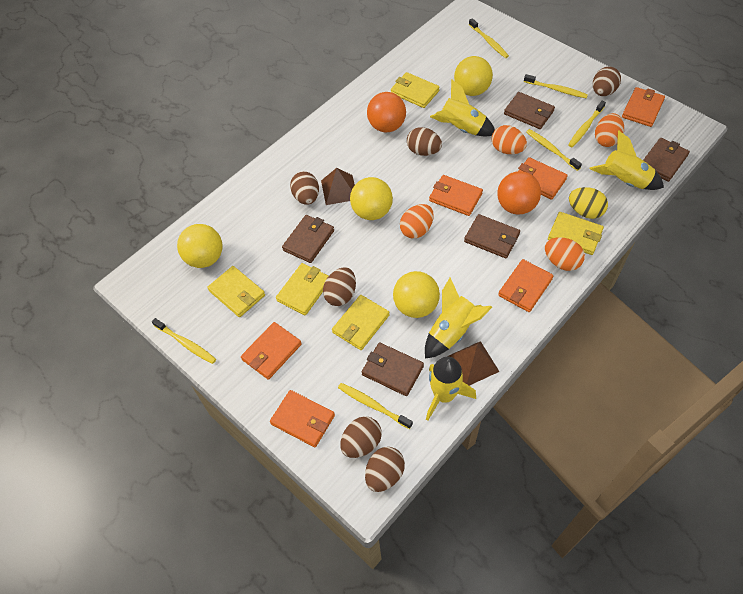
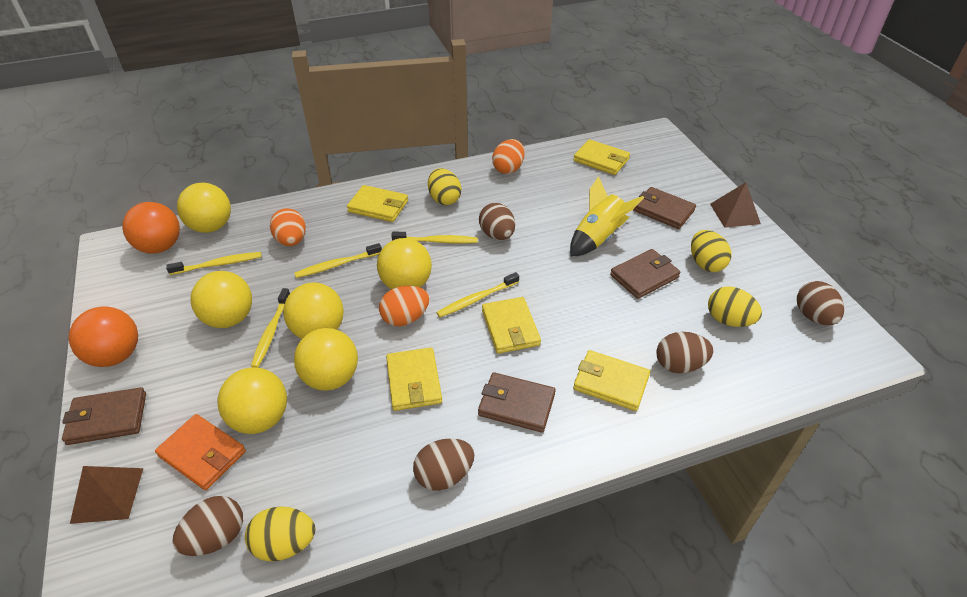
brown egg: 6 -> 5
brown wallet: 5 -> 4
orange egg: 4 -> 3
orange wallet: 6 -> 1
yellow ball: 4 -> 6
yellow egg: 1 -> 4
yellow rocket: 4 -> 1
yellow toothbrush: 6 -> 5

